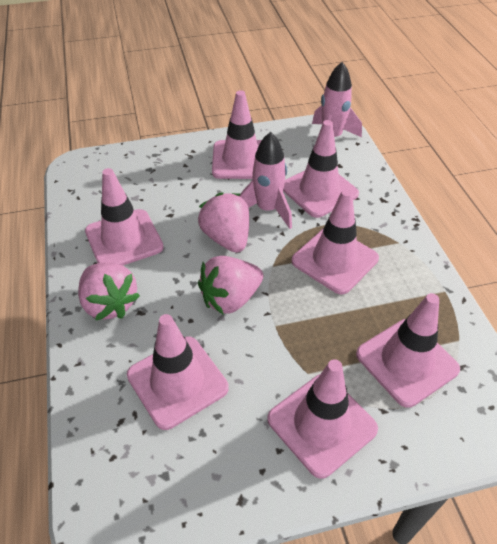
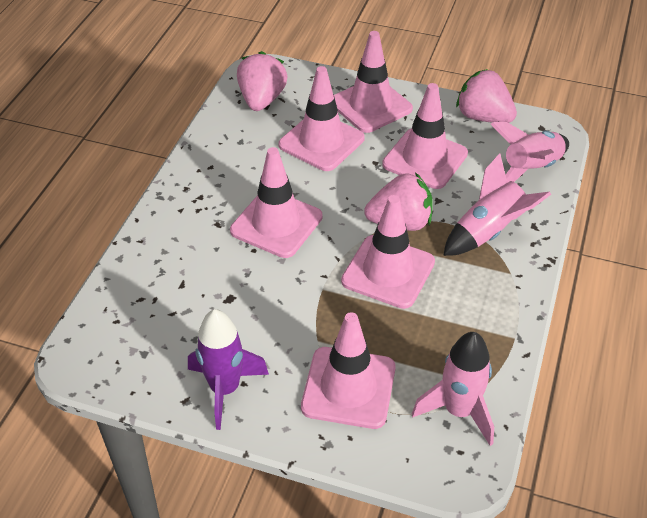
pink rocket: 2 -> 3
pink traffic cone: 7 -> 6
purple rocket: 0 -> 1

